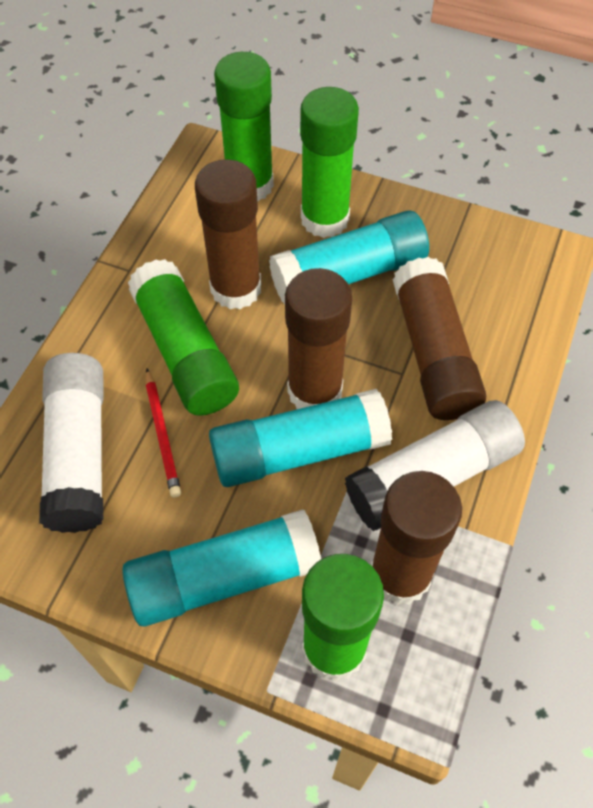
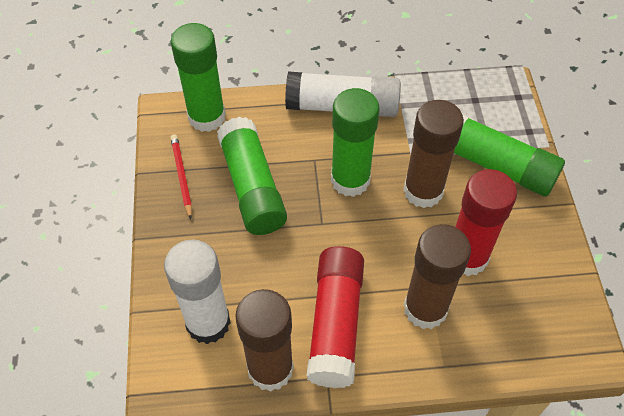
brown glue stick: 4 -> 3
red glue stick: 0 -> 2
turquoise glue stick: 3 -> 0

